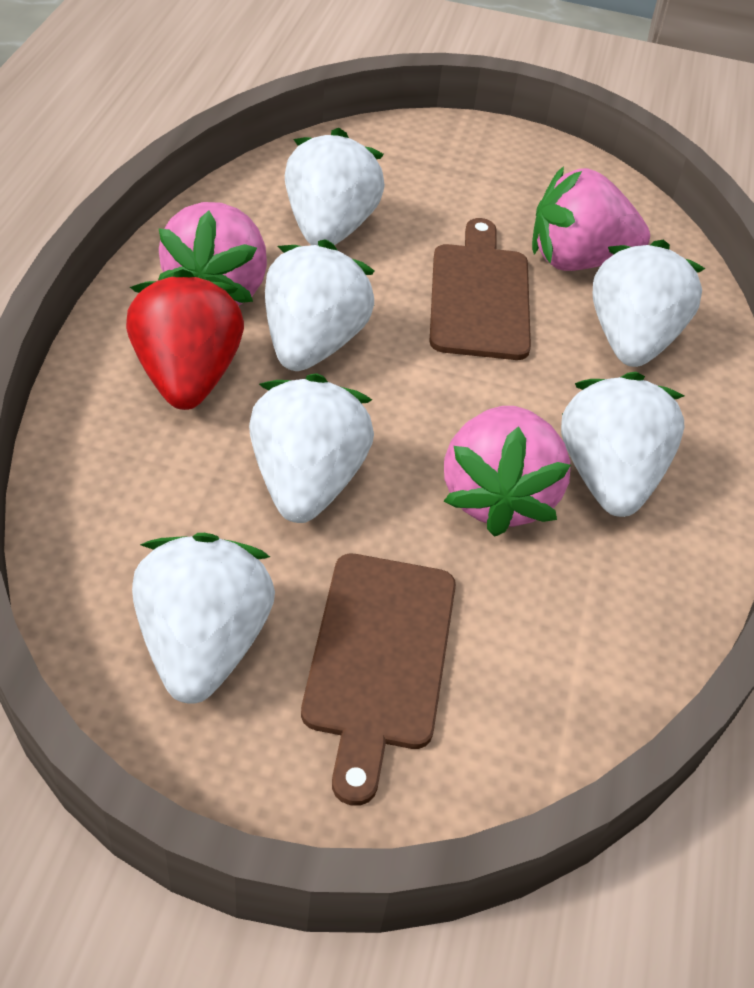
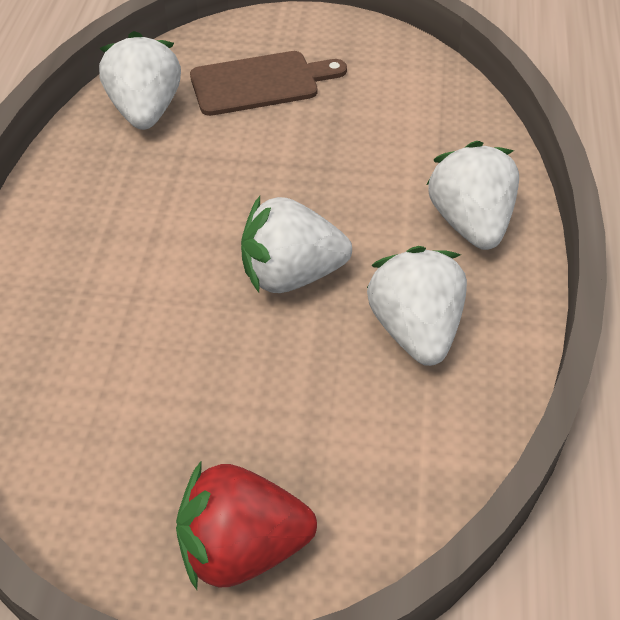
brown cutting board: 2 -> 1
pink strawberry: 3 -> 0
white strawberry: 6 -> 4

